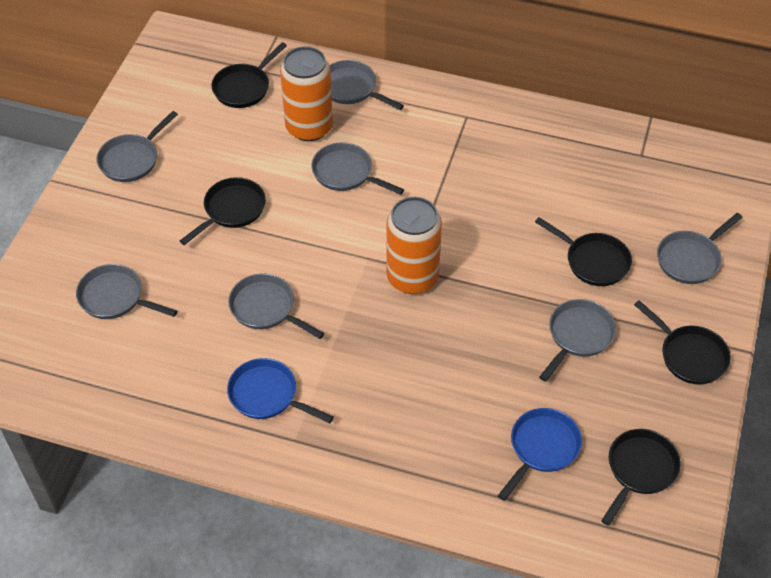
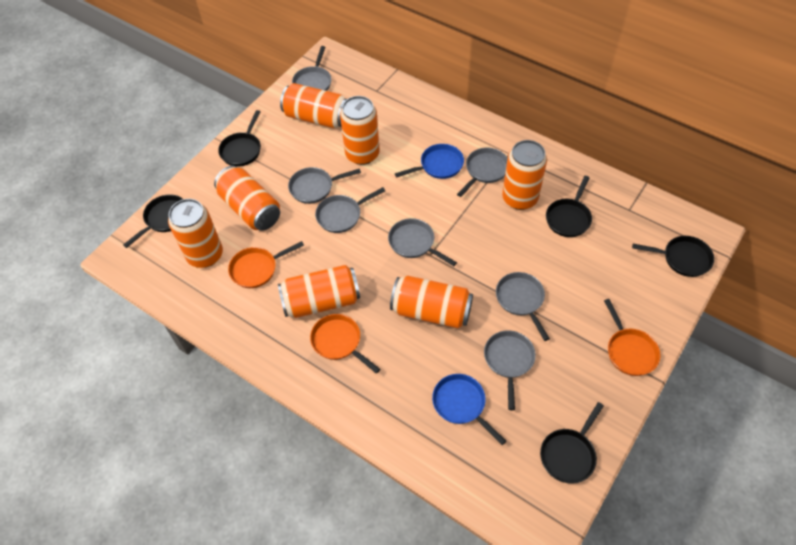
orange can: 2 -> 7
orange pan: 0 -> 3

